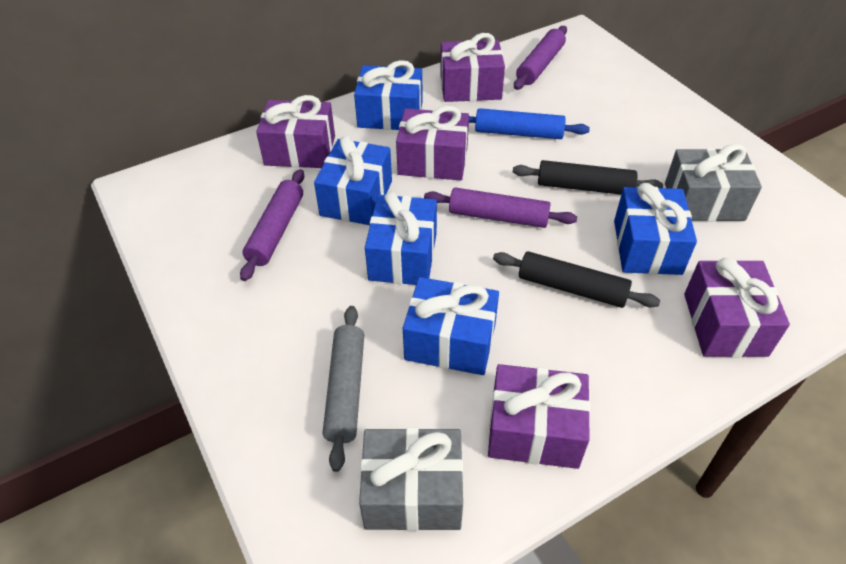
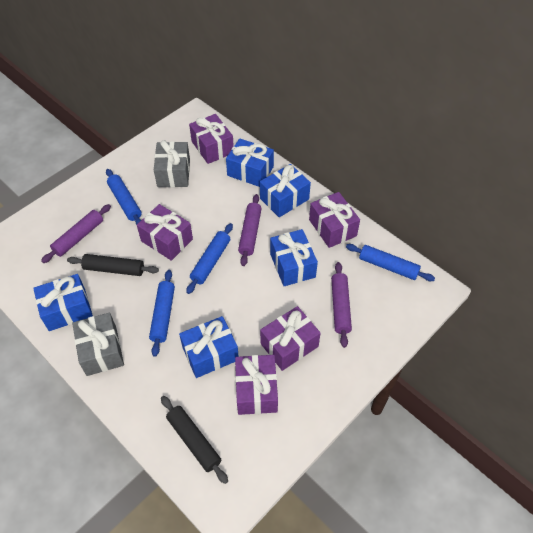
blue rolling pin: 1 -> 4
grey rolling pin: 1 -> 0

